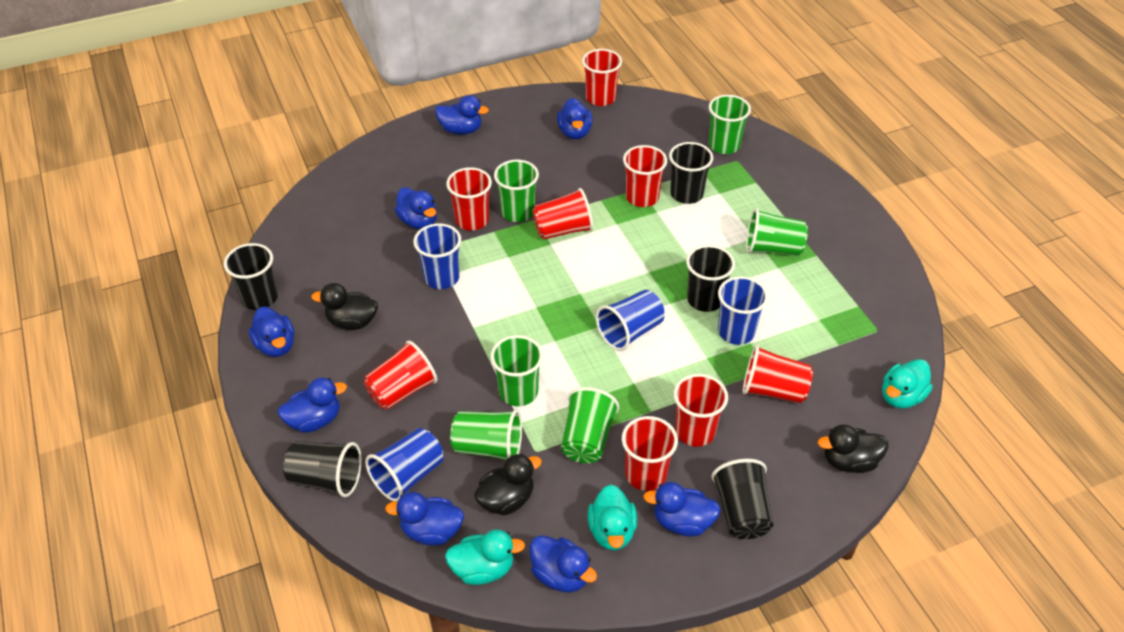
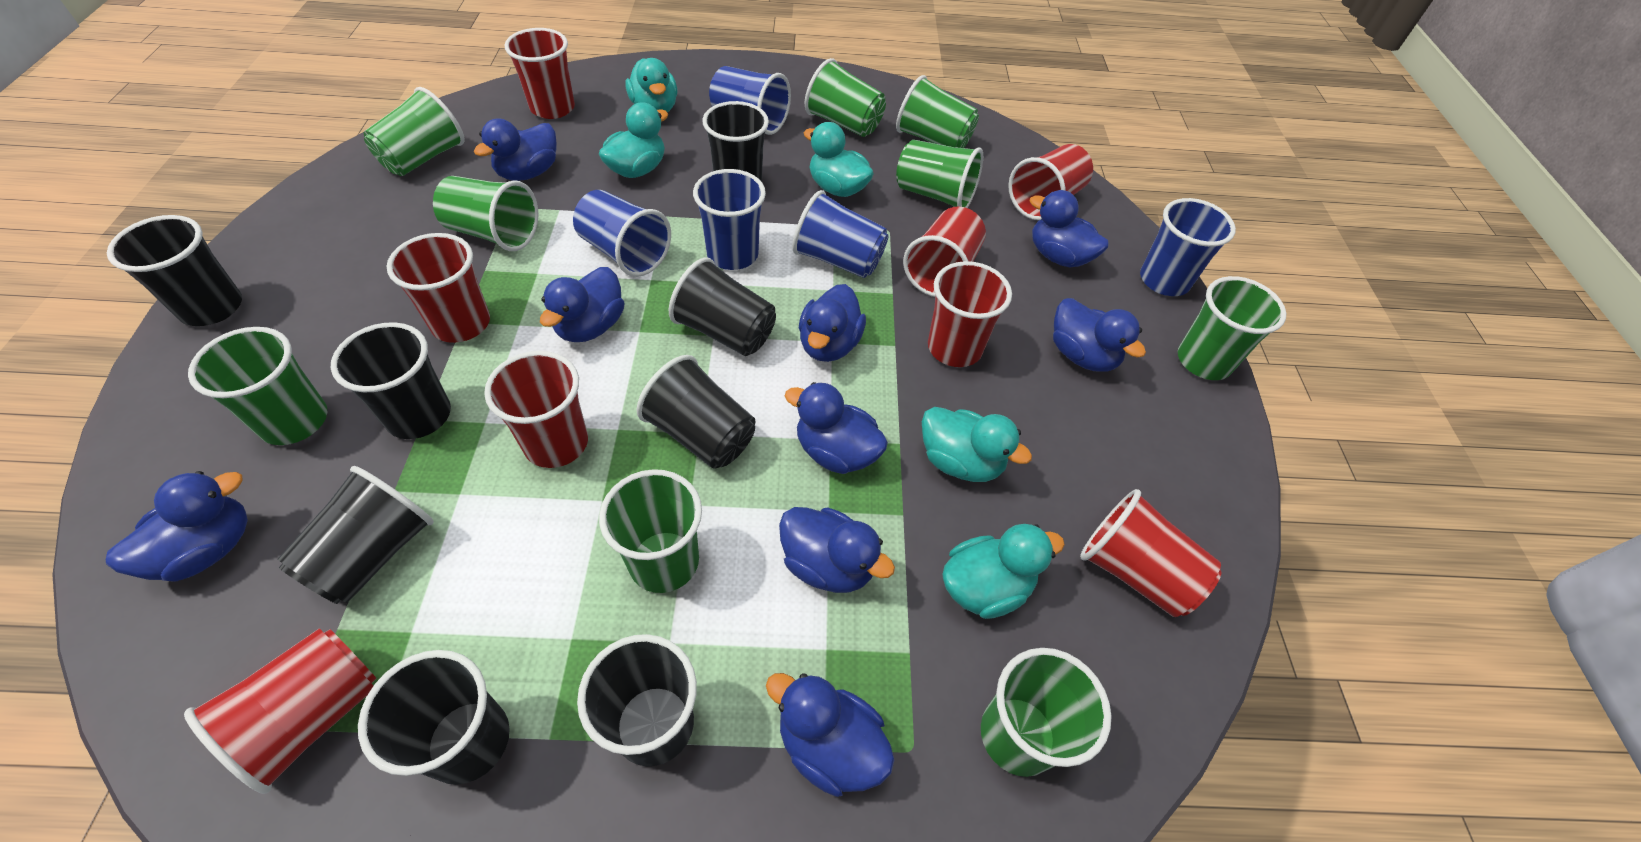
black cup: 5 -> 8
black duck: 3 -> 0
blue cup: 4 -> 5
blue duck: 8 -> 9
green cup: 6 -> 9
turquoise duck: 3 -> 5

